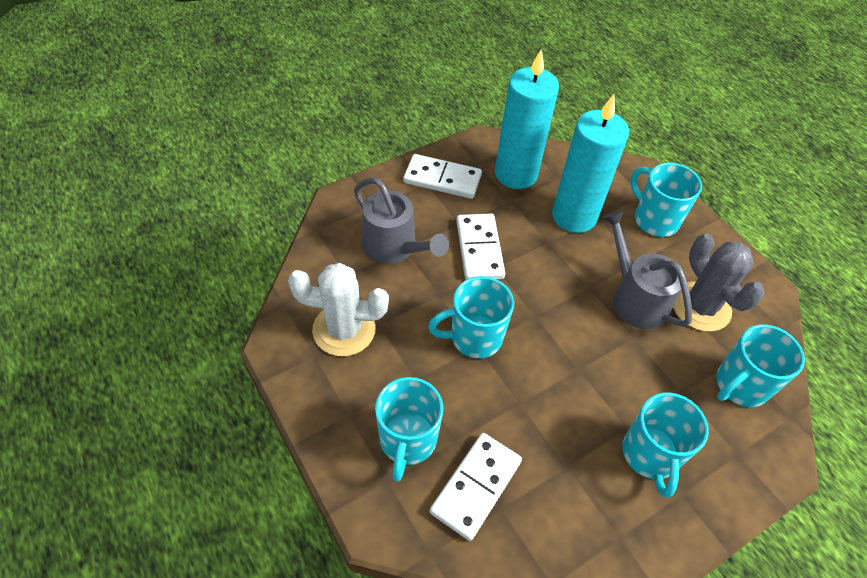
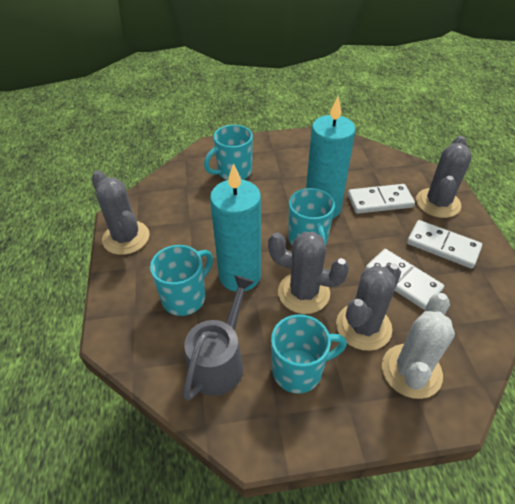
grey cactus: 1 -> 4
grey watering can: 2 -> 1
turquoise mug: 5 -> 4

